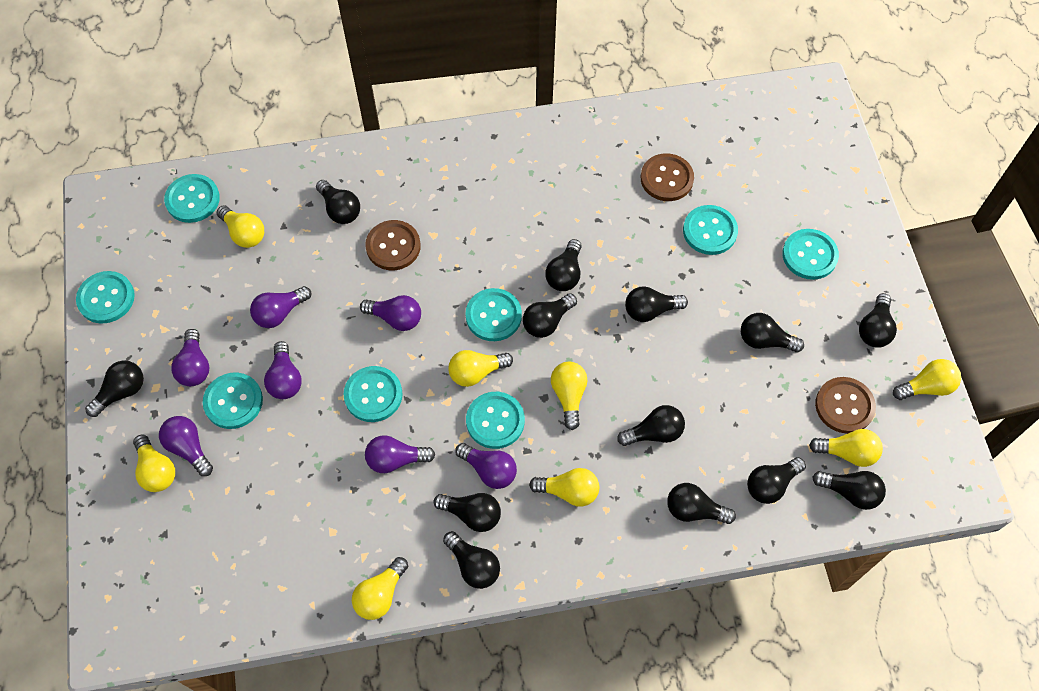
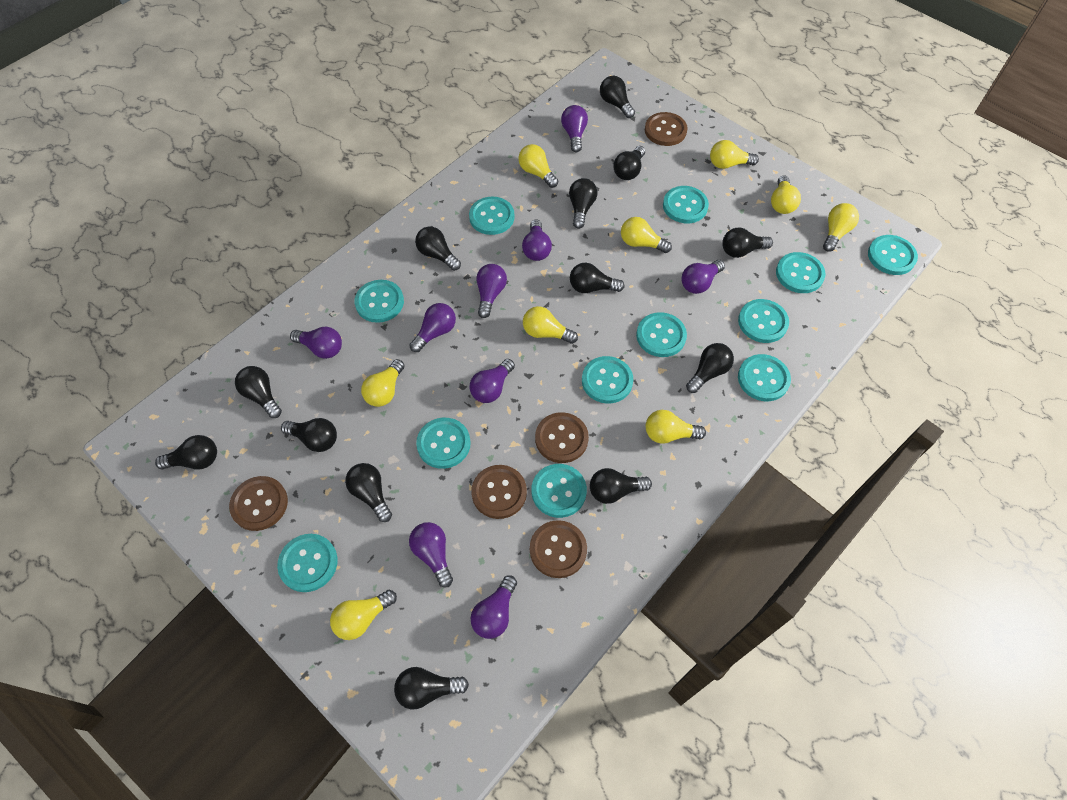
brown button: 3 -> 5
purple light bulb: 7 -> 9
turquoise button: 8 -> 12
yellow light bulb: 8 -> 9

